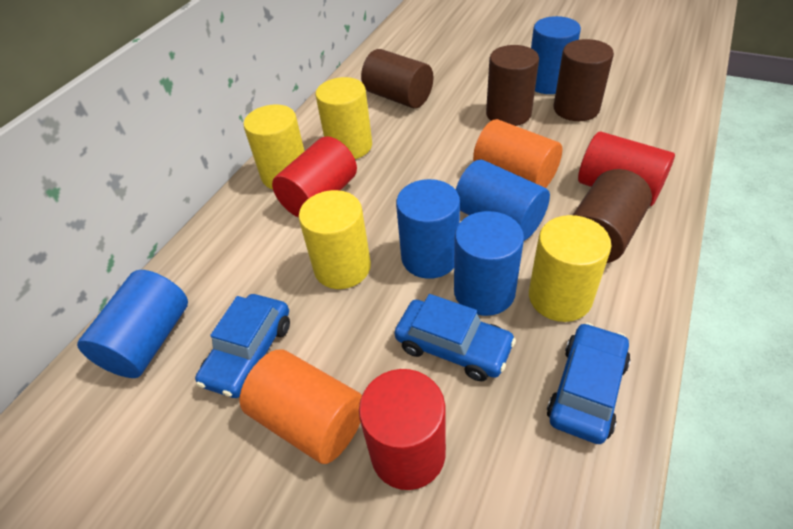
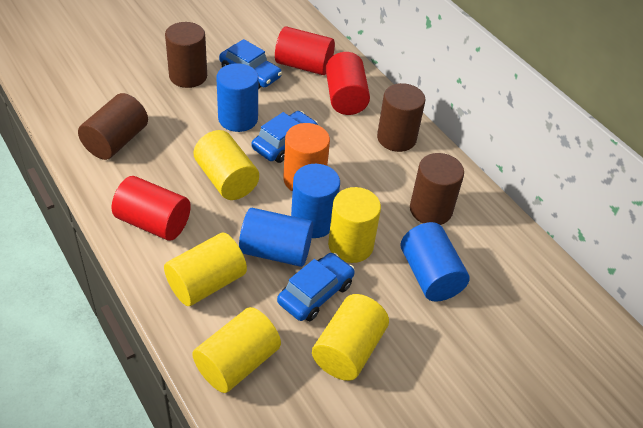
blue cylinder: 5 -> 4
orange cylinder: 2 -> 1
yellow cylinder: 4 -> 5

